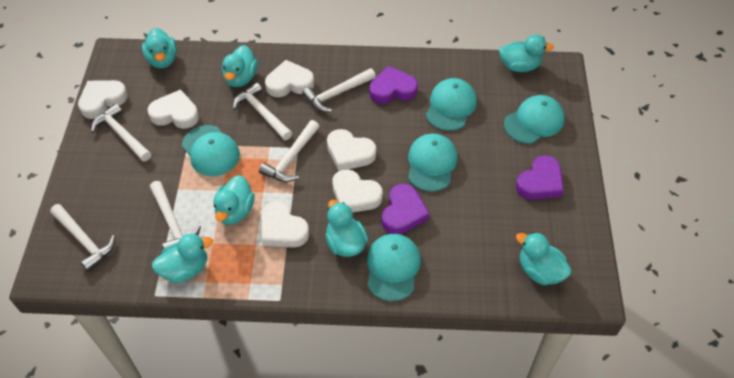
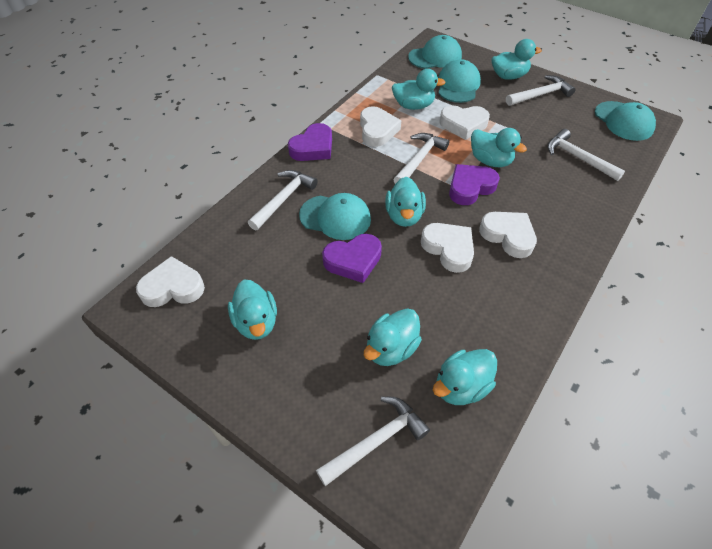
turquoise cap: 5 -> 4
white hammer: 6 -> 5
white heart: 6 -> 5

